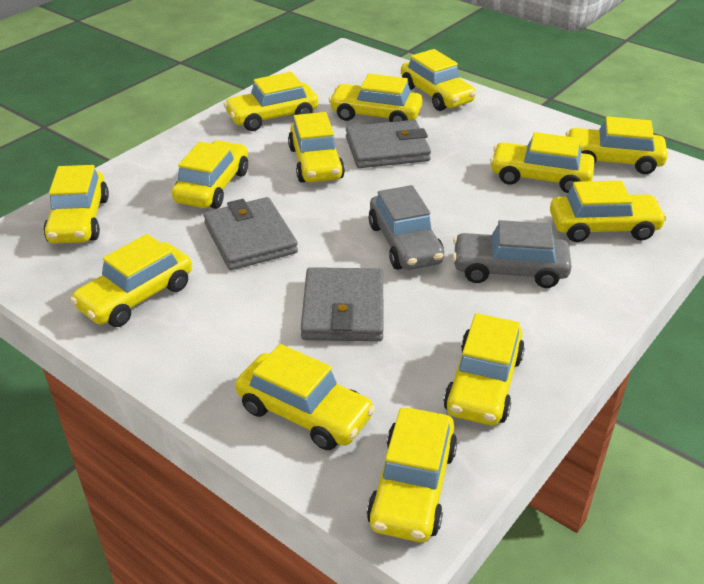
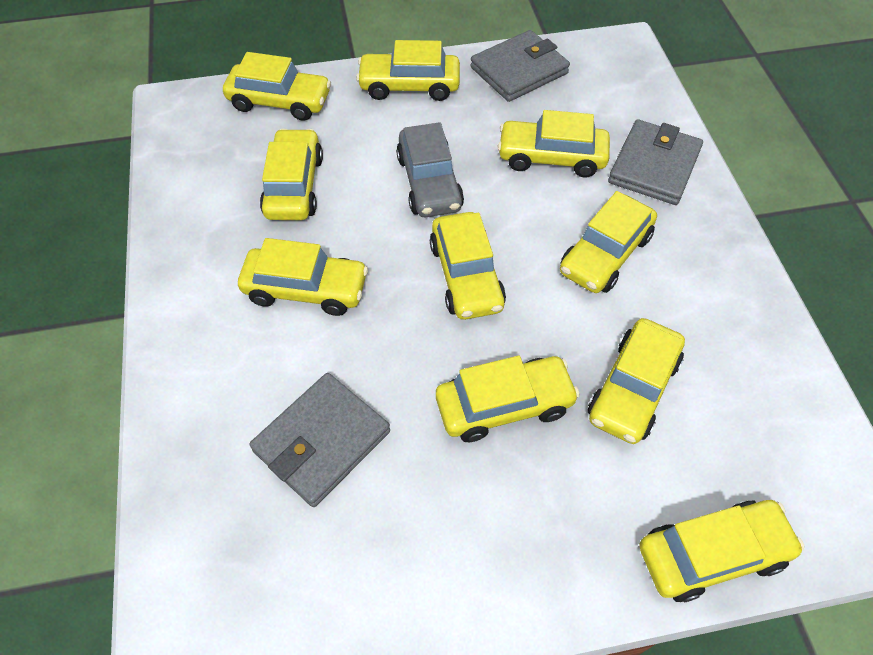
grey car: 2 -> 1
yellow car: 13 -> 10

